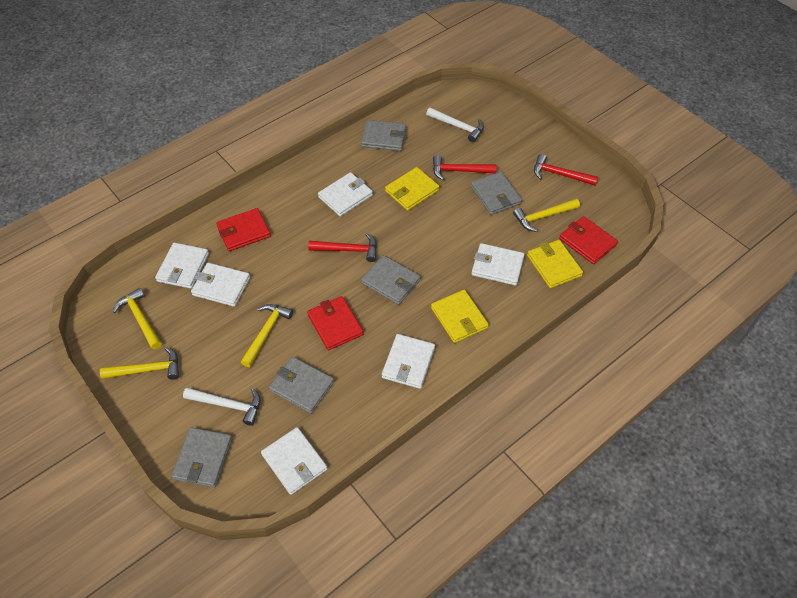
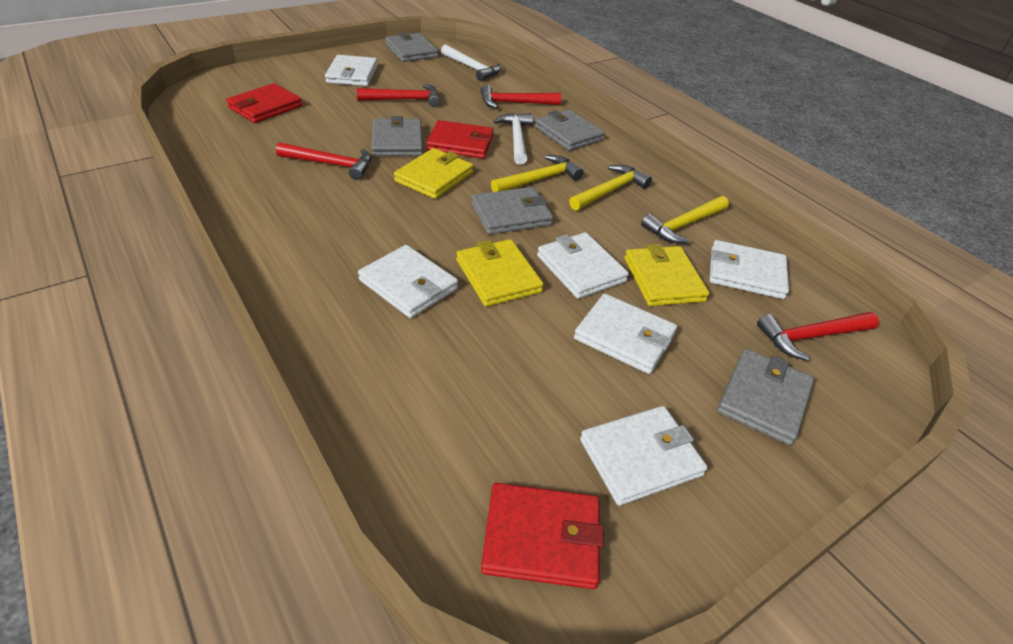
red hammer: 3 -> 4
yellow hammer: 4 -> 3

